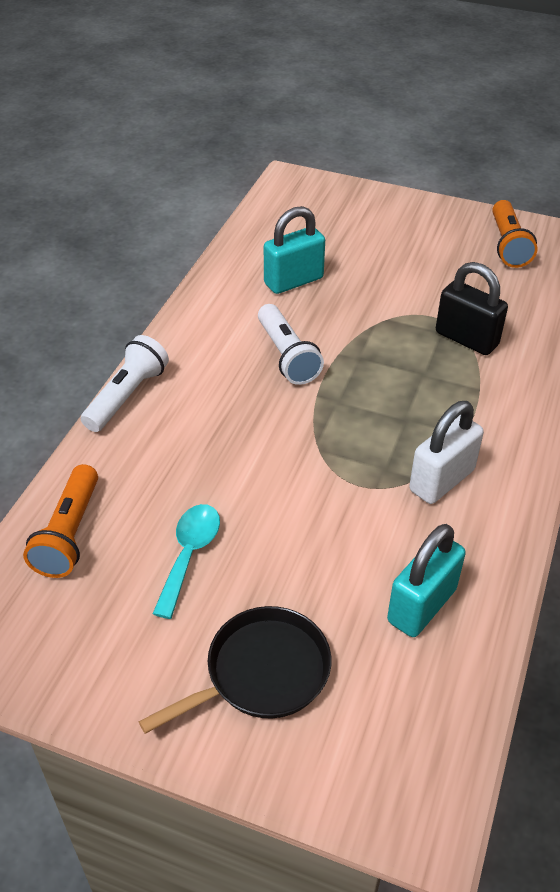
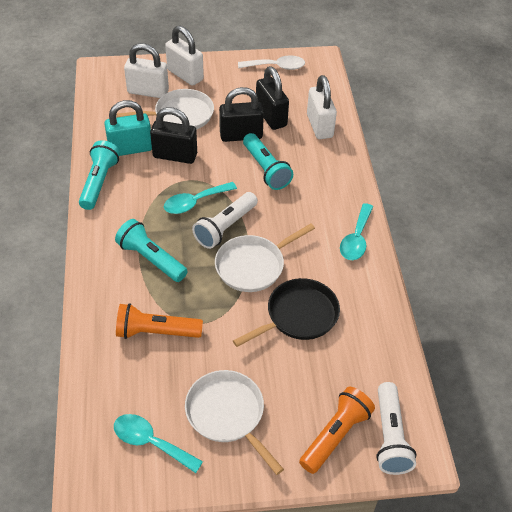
black padlock: 1 -> 3
turquoise flashlight: 0 -> 3
turquoise padlock: 2 -> 1
turquoise spoon: 1 -> 3
white padlock: 1 -> 3
white pan: 0 -> 3
white spoon: 0 -> 1

